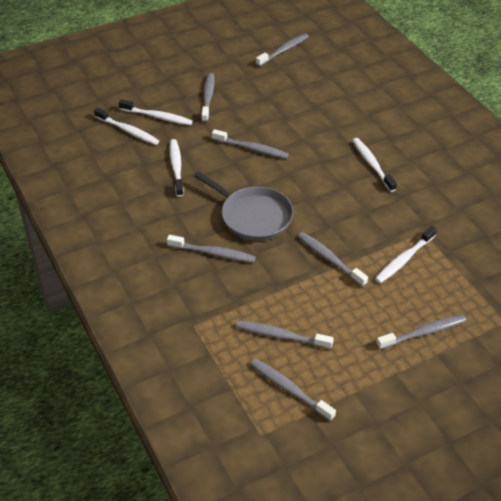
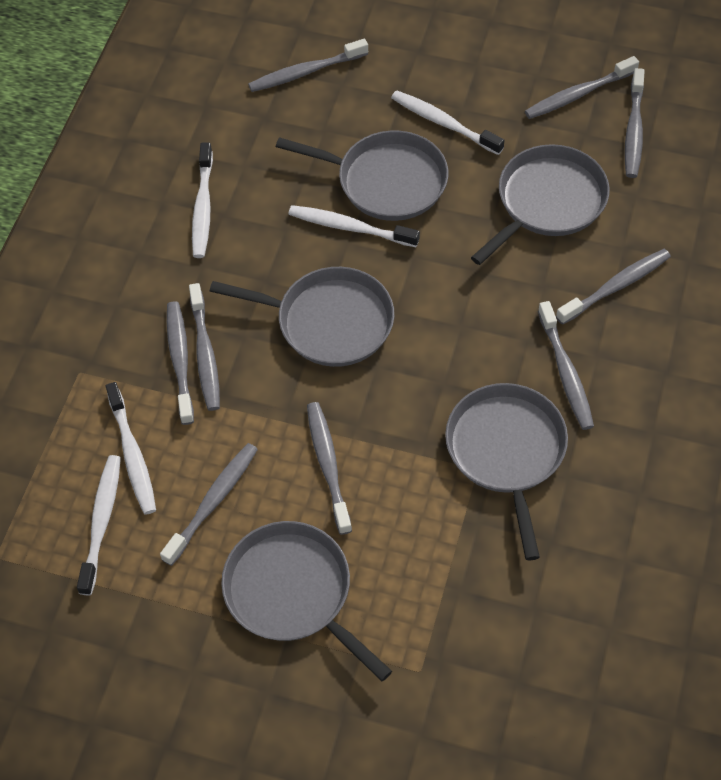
grey pan: 1 -> 5
grey toothbrush: 8 -> 9

